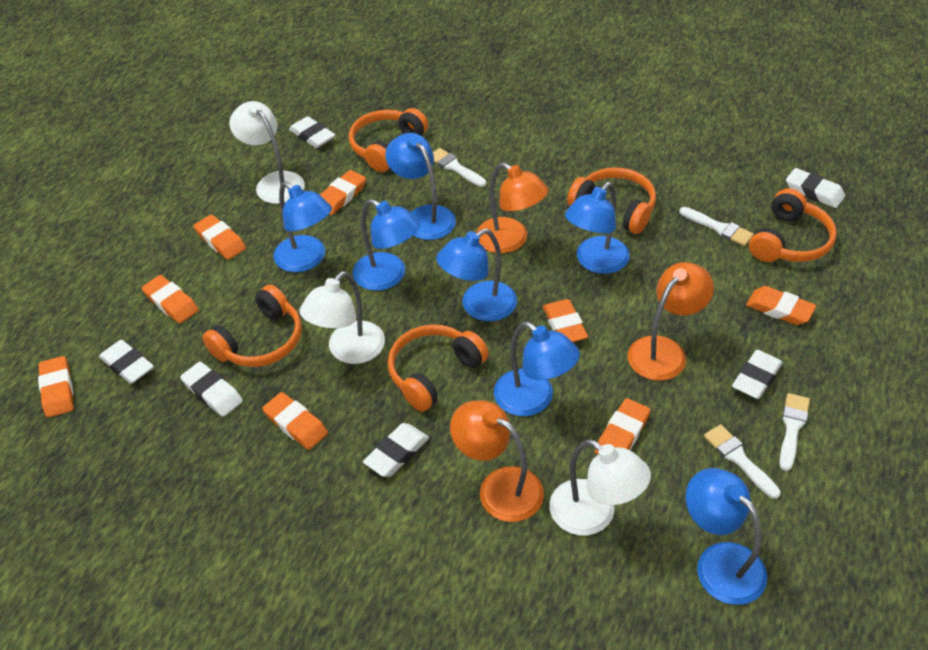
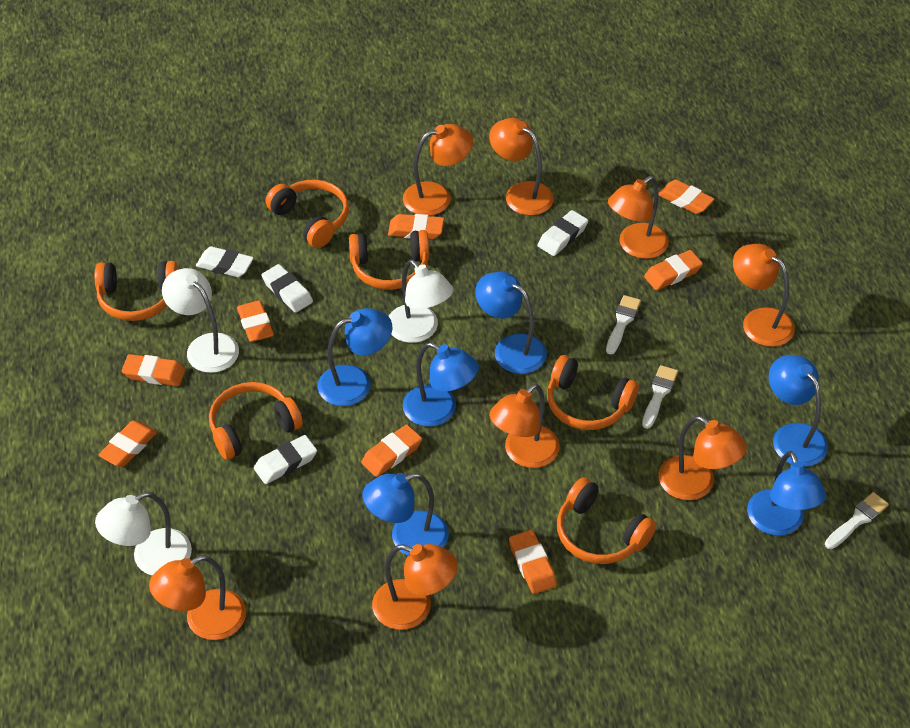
blue lamp: 7 -> 6
orange headphones: 5 -> 6
orange lamp: 3 -> 8
white brush: 4 -> 3
white eraser: 6 -> 4

